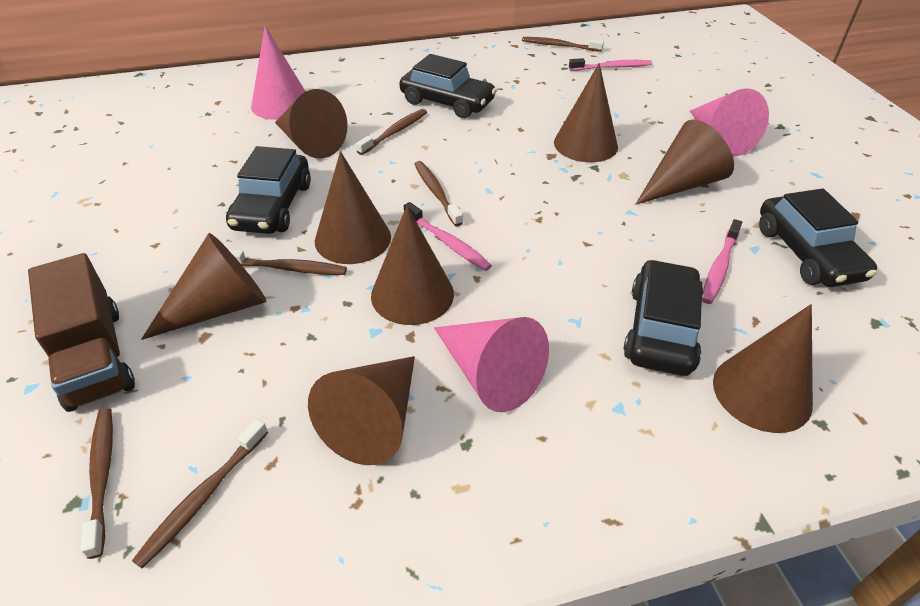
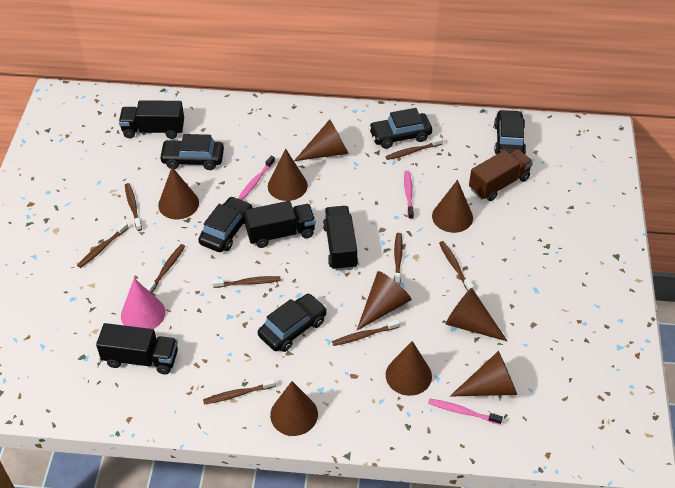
black car: 4 -> 5
black truck: 0 -> 4
brown cone: 8 -> 9
brown toothbrush: 6 -> 9
pink cone: 3 -> 1

